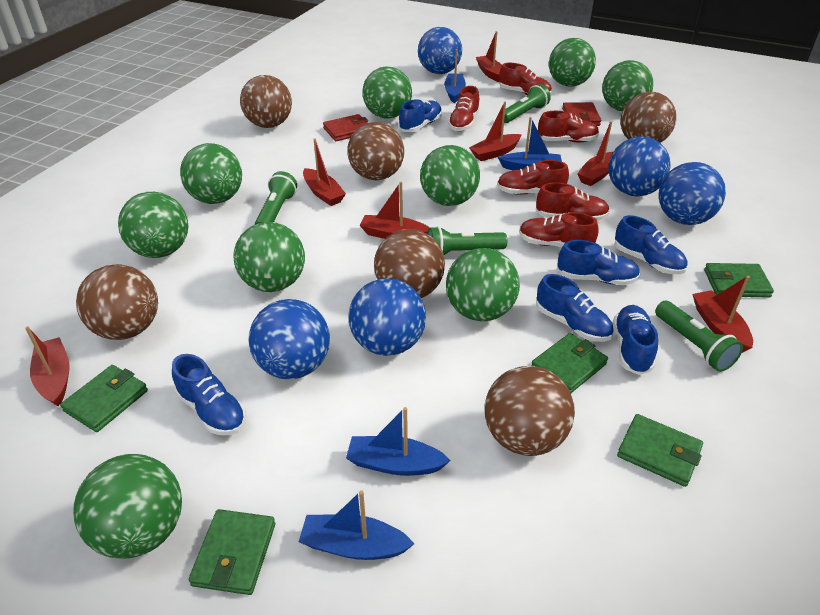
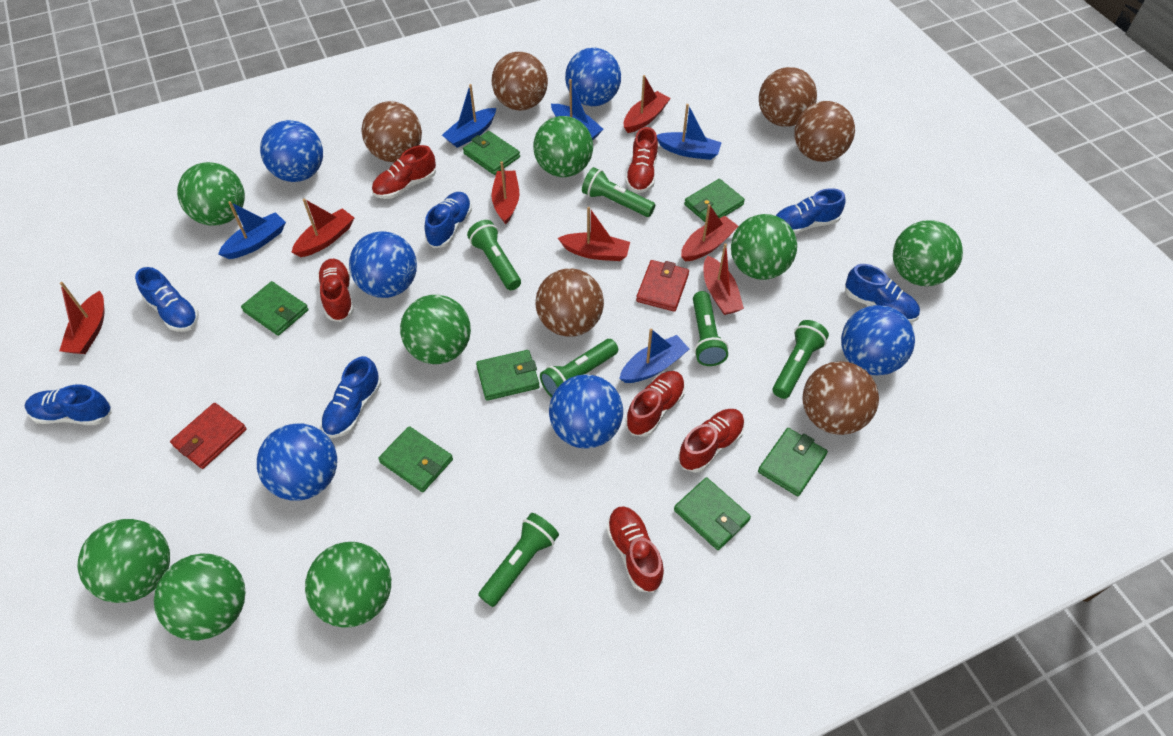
blue ball: 5 -> 6
blue boat: 4 -> 5
green ball: 9 -> 8
green flashlight: 4 -> 6
green wallet: 5 -> 7

